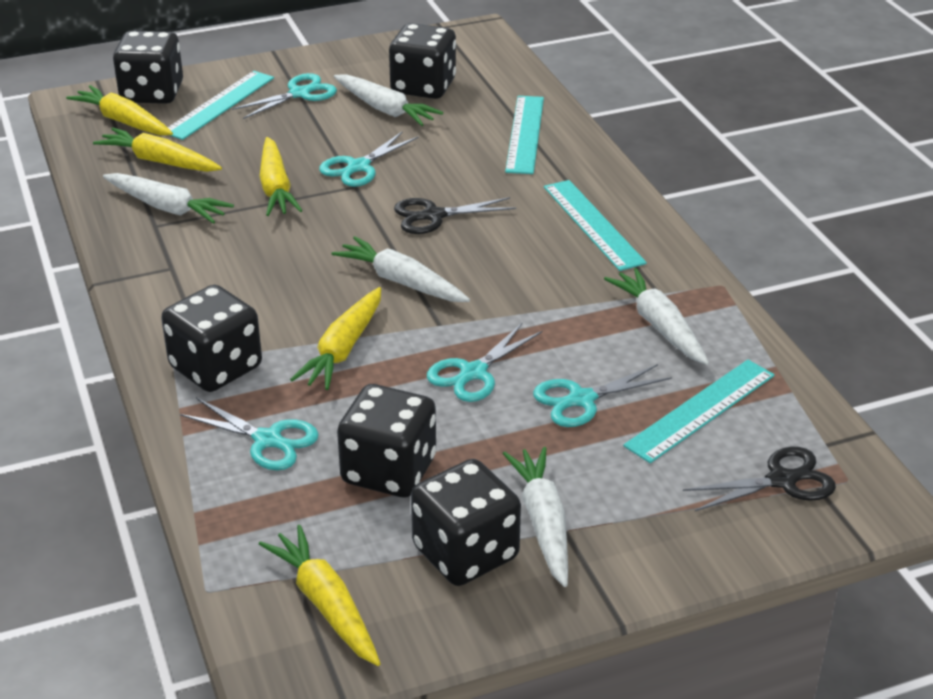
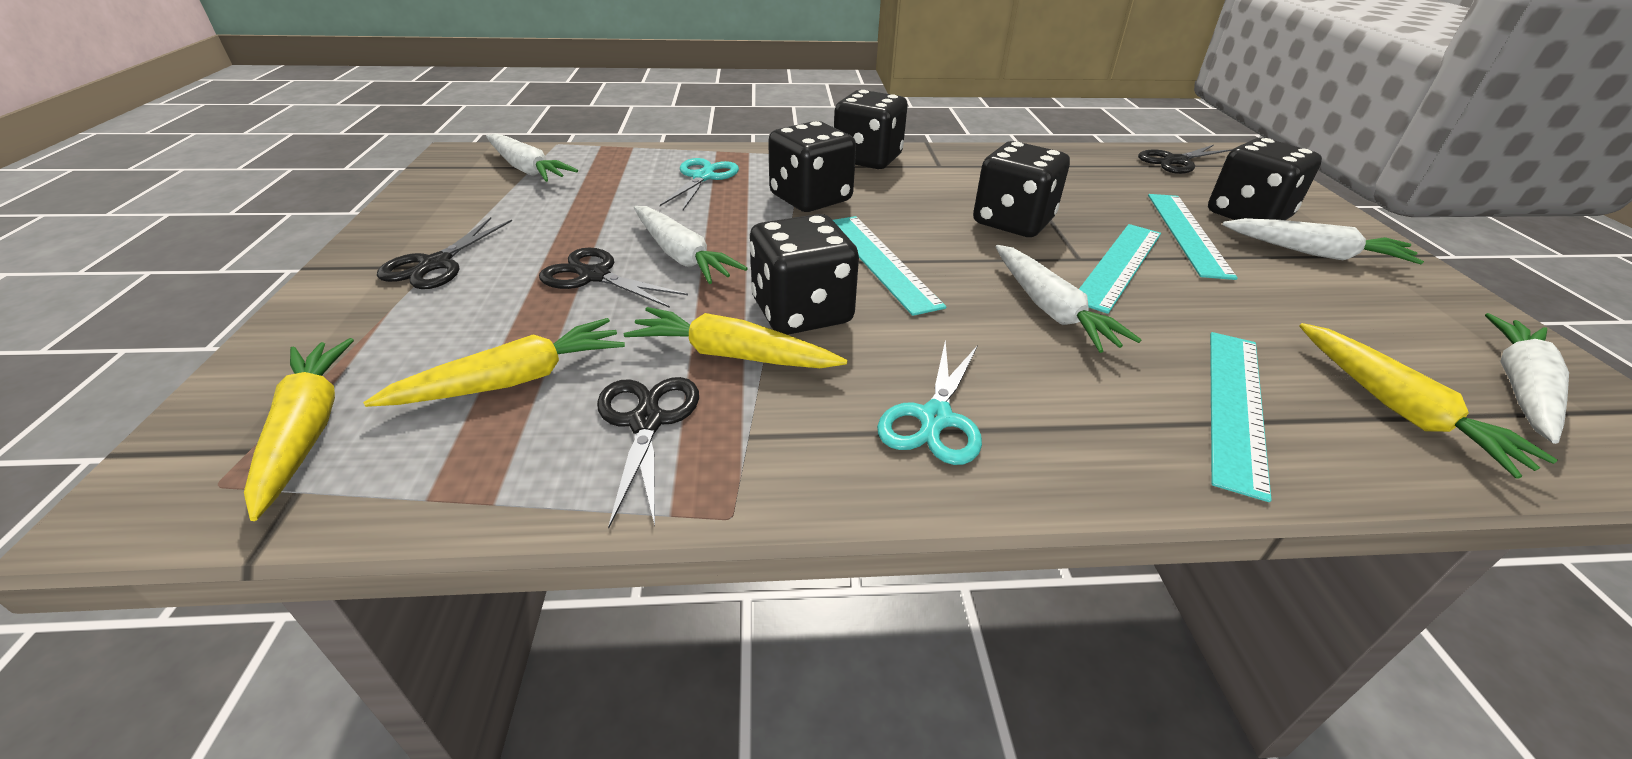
black scissors: 2 -> 4
turquoise scissors: 5 -> 2
yellow carrot: 5 -> 4

